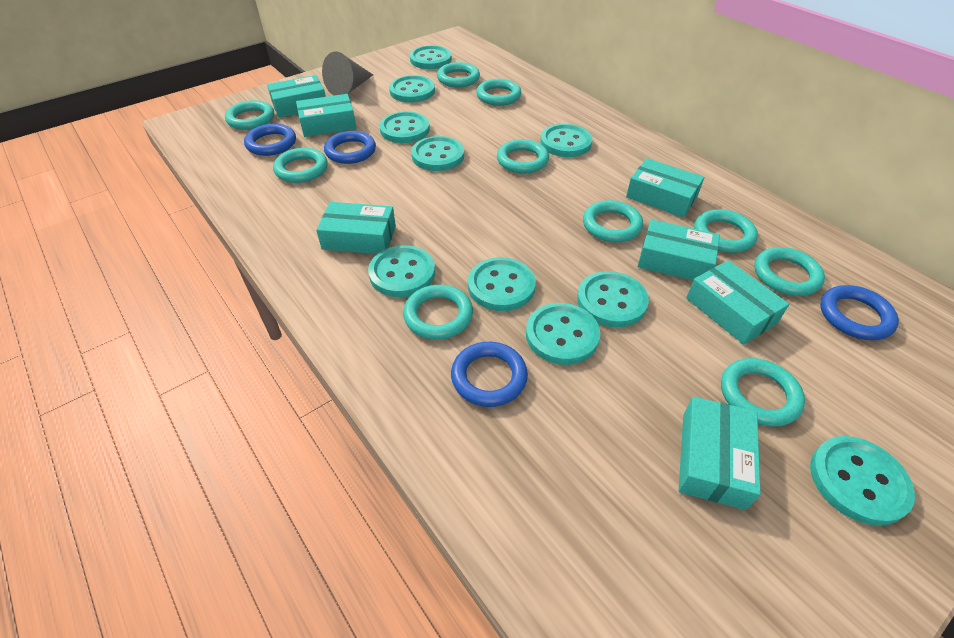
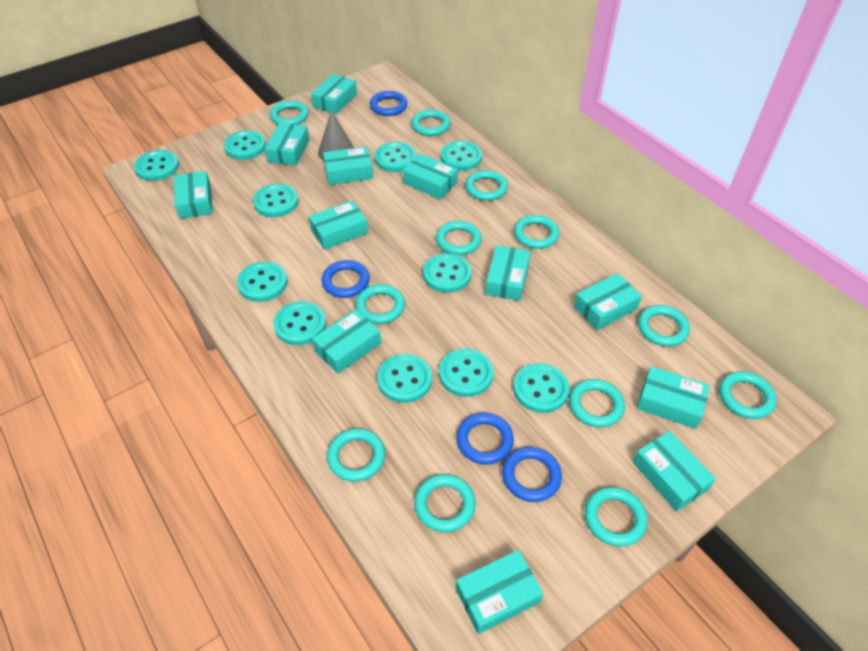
turquoise box: 7 -> 12
turquoise button: 10 -> 11
turquoise ring: 10 -> 12

